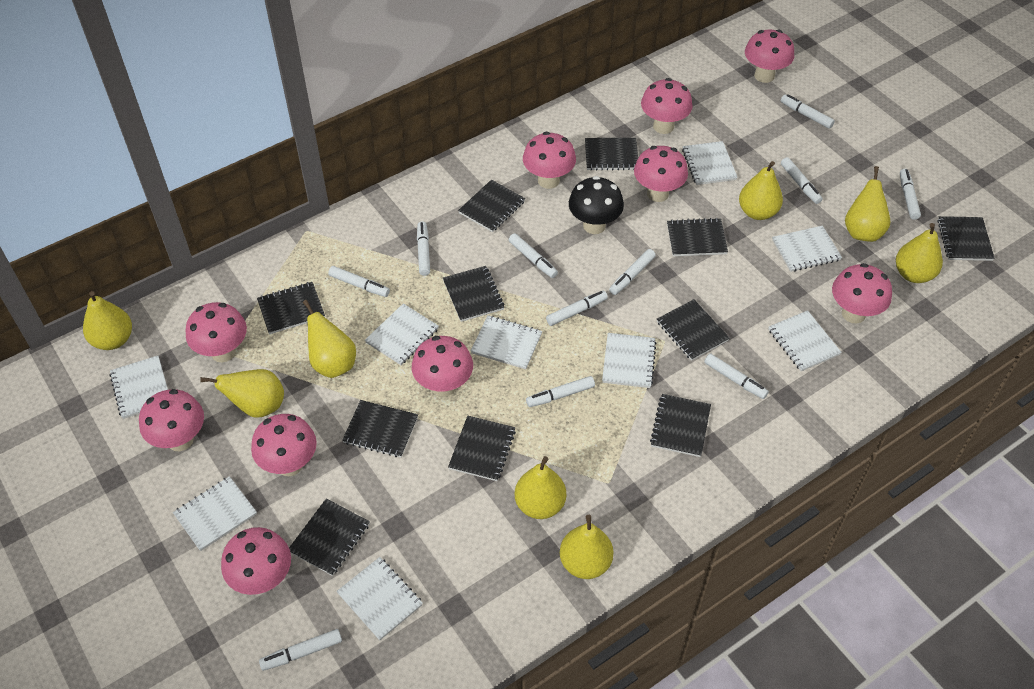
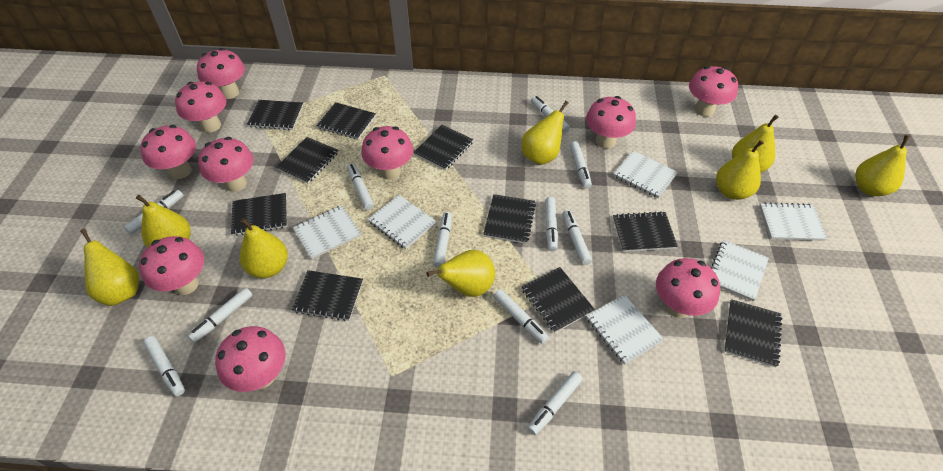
black mushroom: 1 -> 0
black notebook: 11 -> 10
white notebook: 9 -> 6

